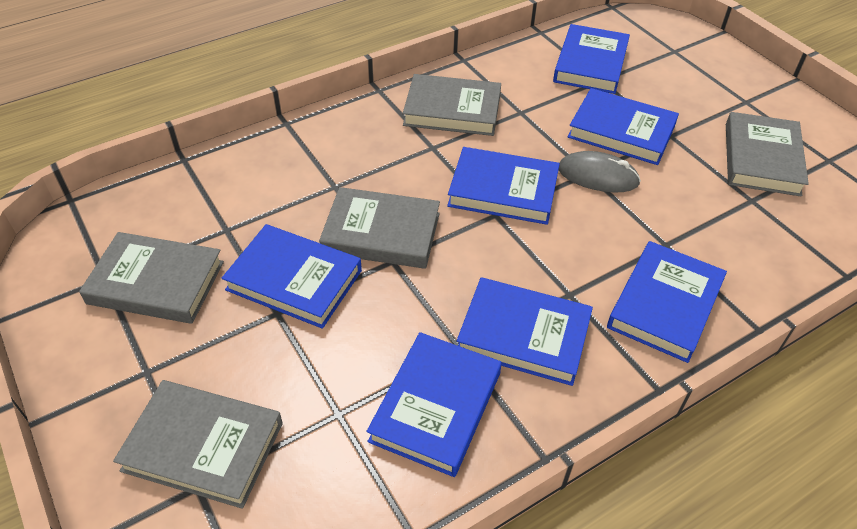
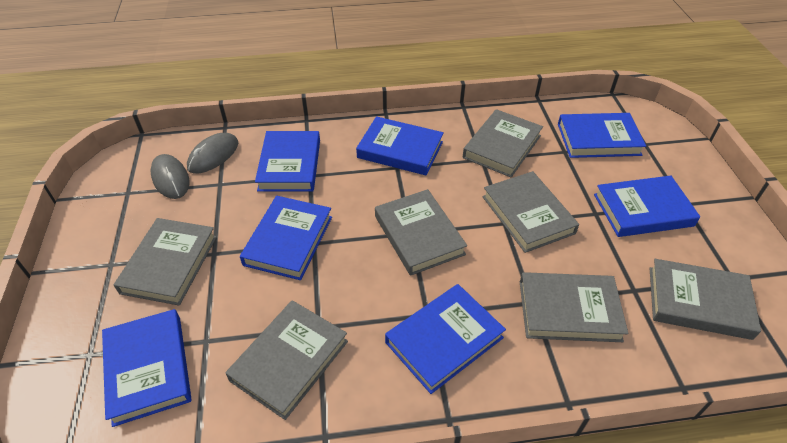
grey book: 5 -> 7
grey mouse: 1 -> 2

